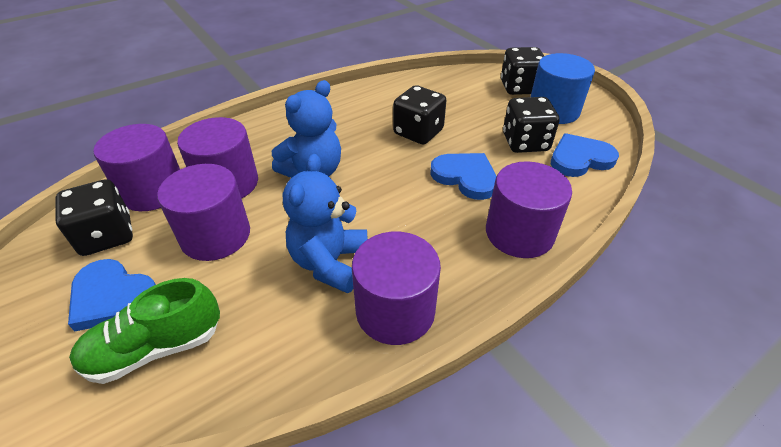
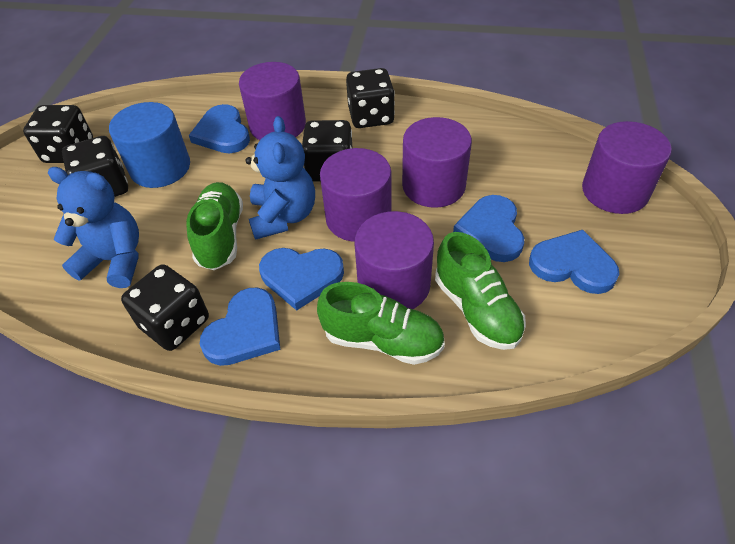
black dice: 4 -> 5
blue heart: 3 -> 5
green shoe: 1 -> 3

